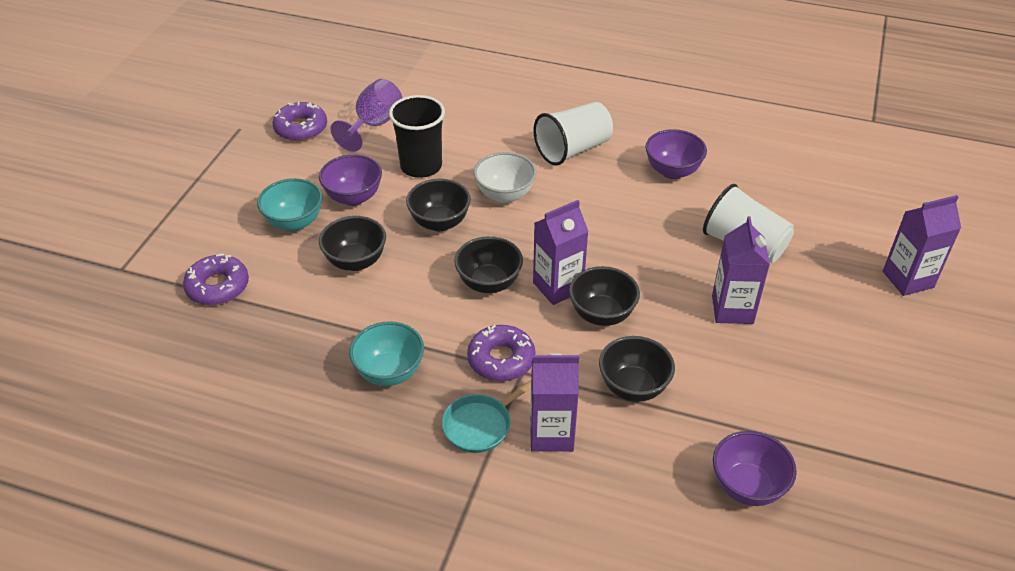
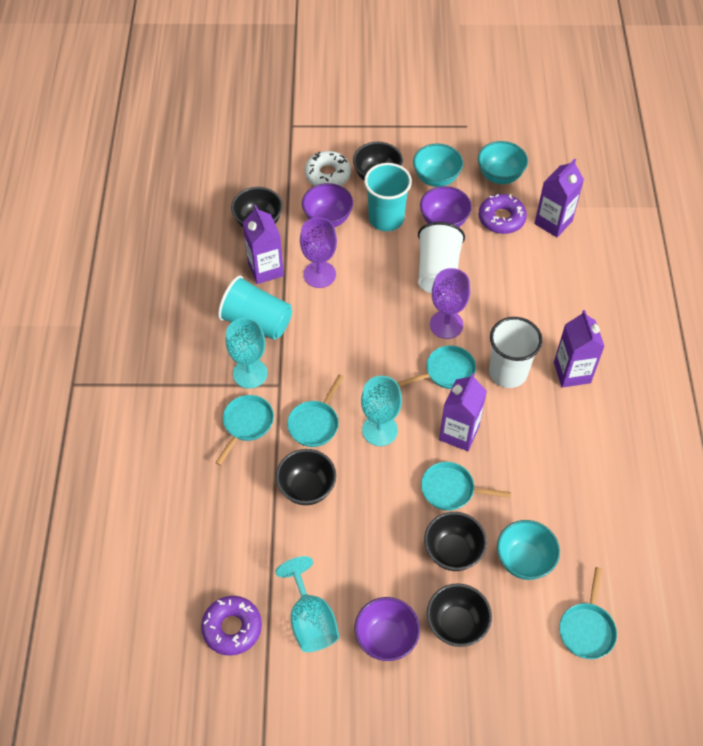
black cup: 1 -> 0
purple donut: 3 -> 2
purple goblet: 1 -> 2
turquoise bowl: 2 -> 3
turquoise cup: 0 -> 2
turquoise goblet: 0 -> 3
turquoise pan: 1 -> 5
white bowl: 1 -> 0
white donut: 0 -> 1

